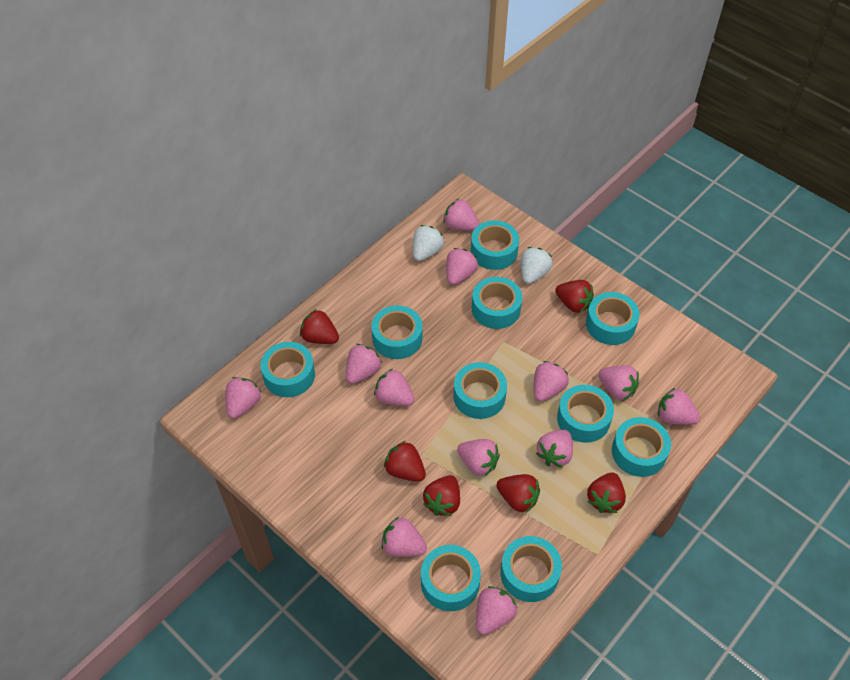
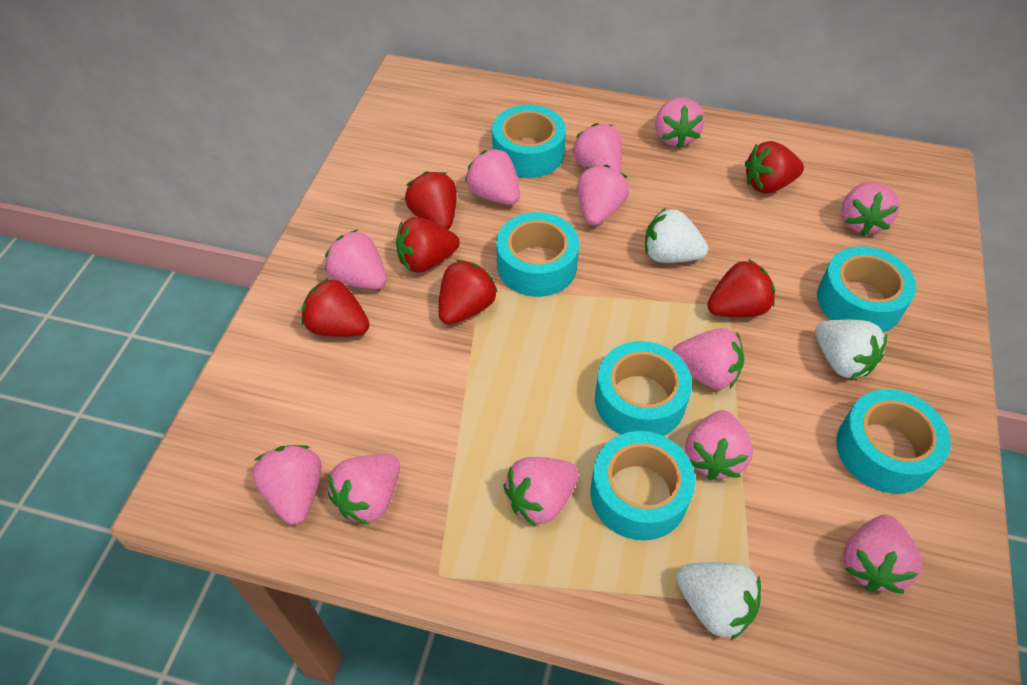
turquoise tape: 10 -> 6
white strawberry: 2 -> 3

